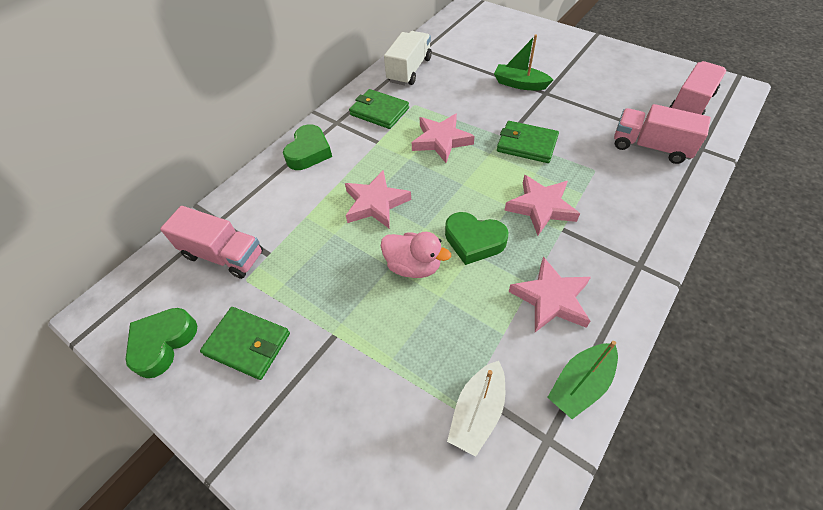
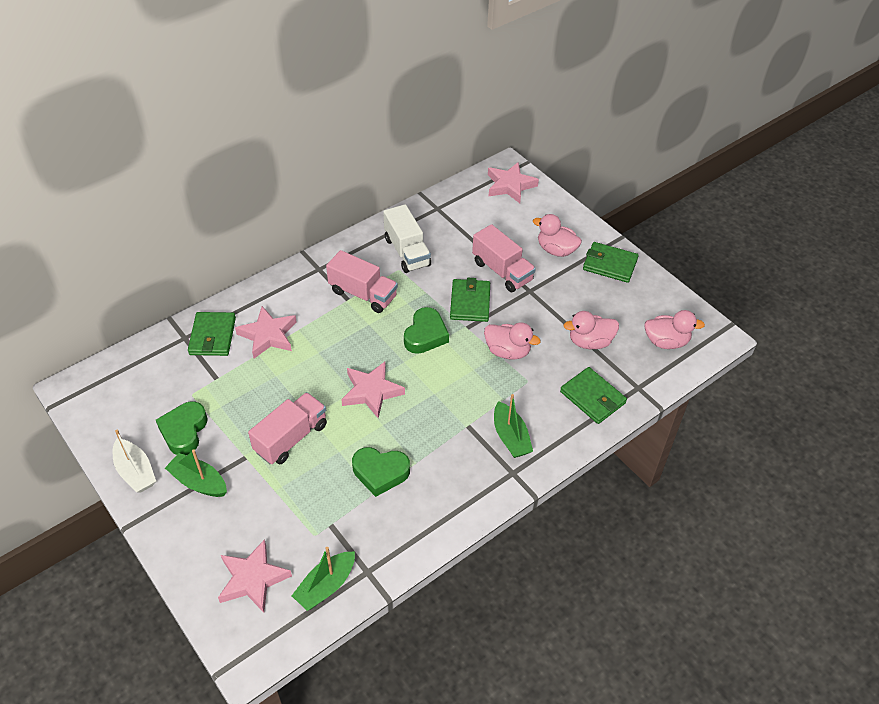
green boat: 2 -> 3
green wallet: 3 -> 4
pink duck: 1 -> 4

